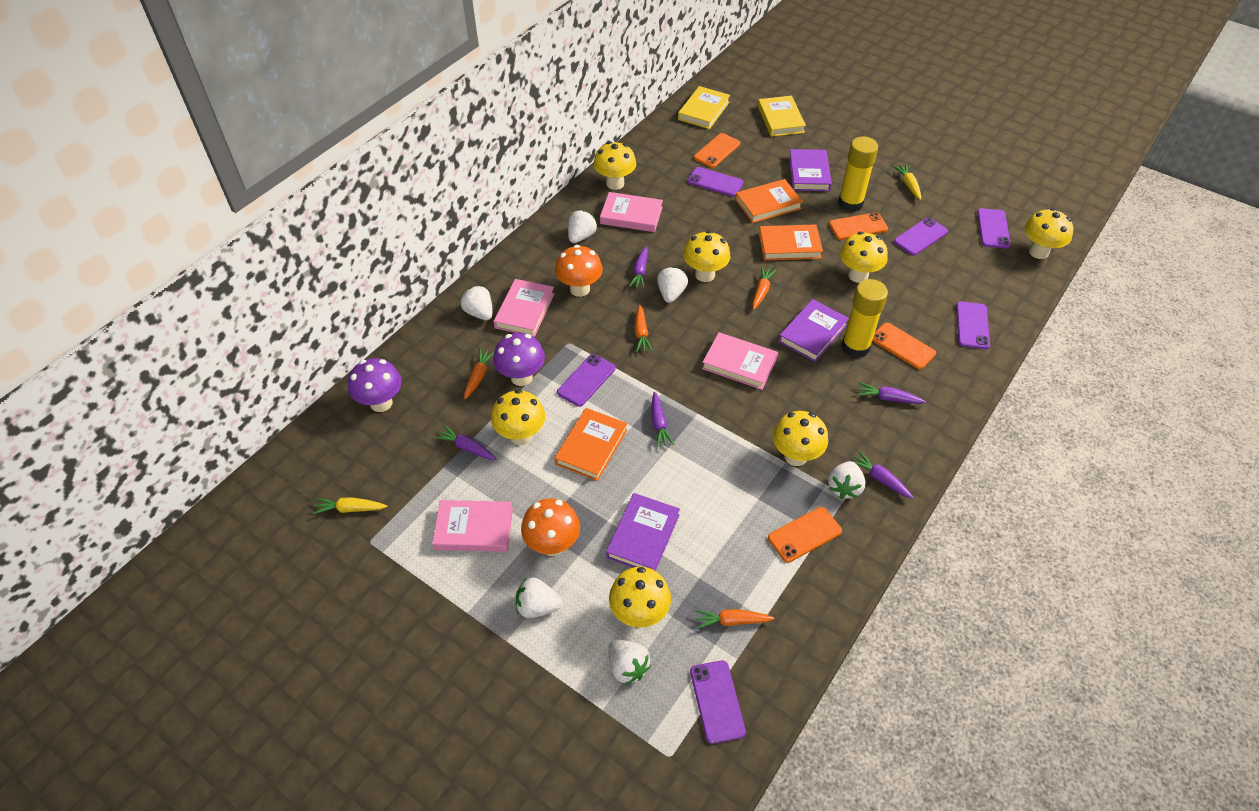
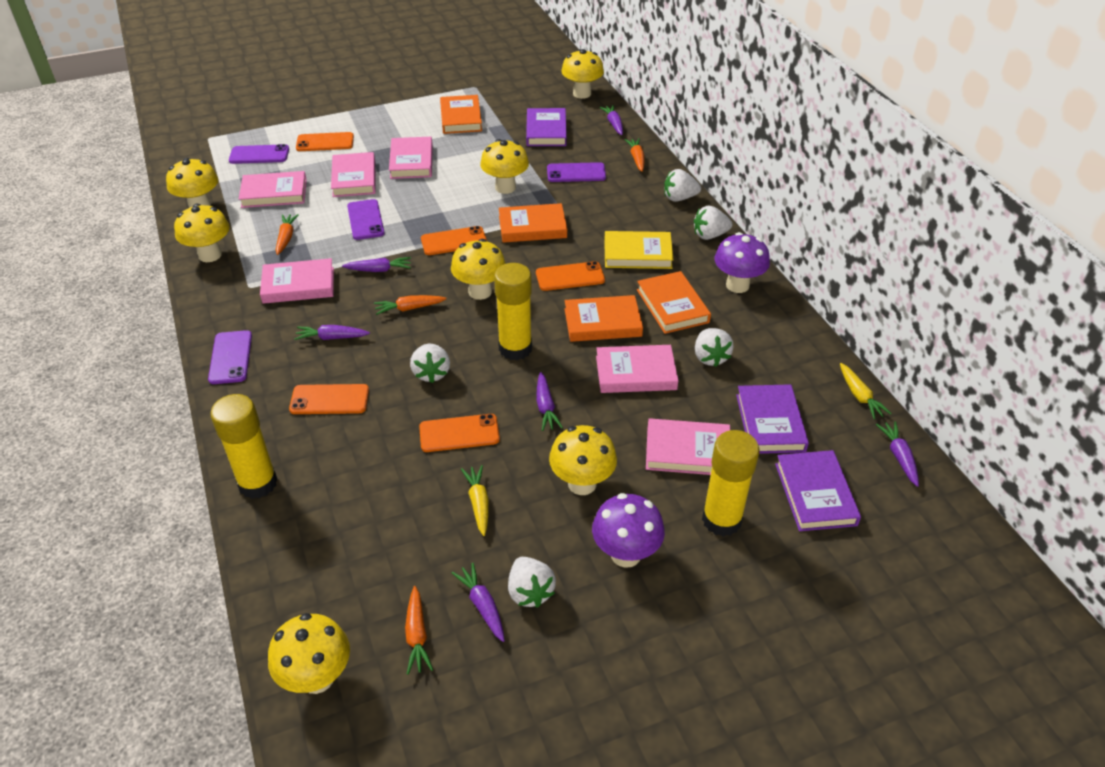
orange book: 3 -> 4
orange mushroom: 2 -> 0
orange phone: 4 -> 5
pink book: 4 -> 6
purple carrot: 5 -> 6
purple phone: 6 -> 4
white strawberry: 6 -> 5
yellow book: 2 -> 1
yellow glue stick: 2 -> 3

